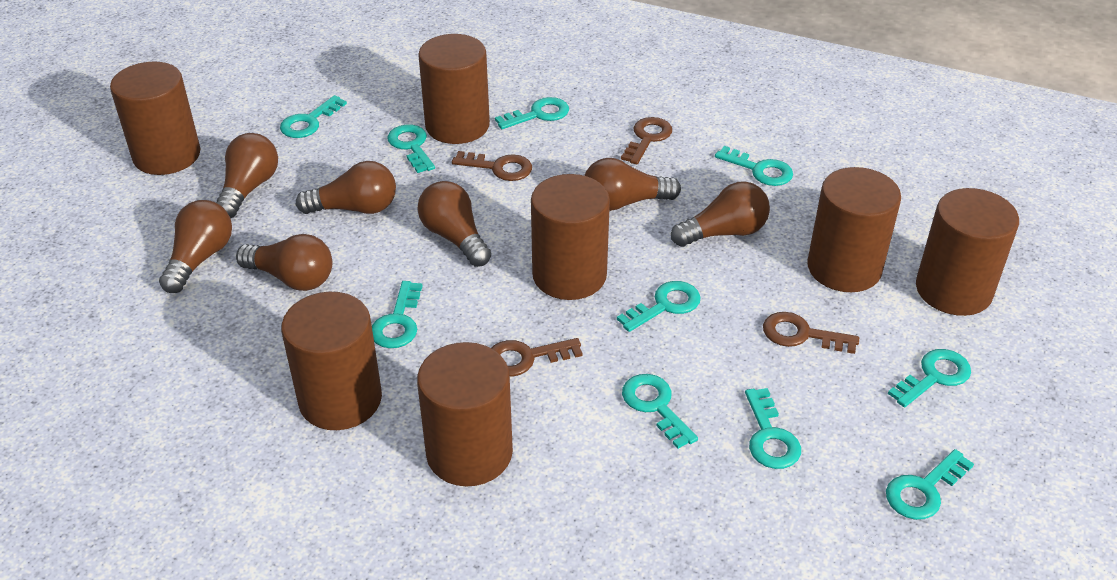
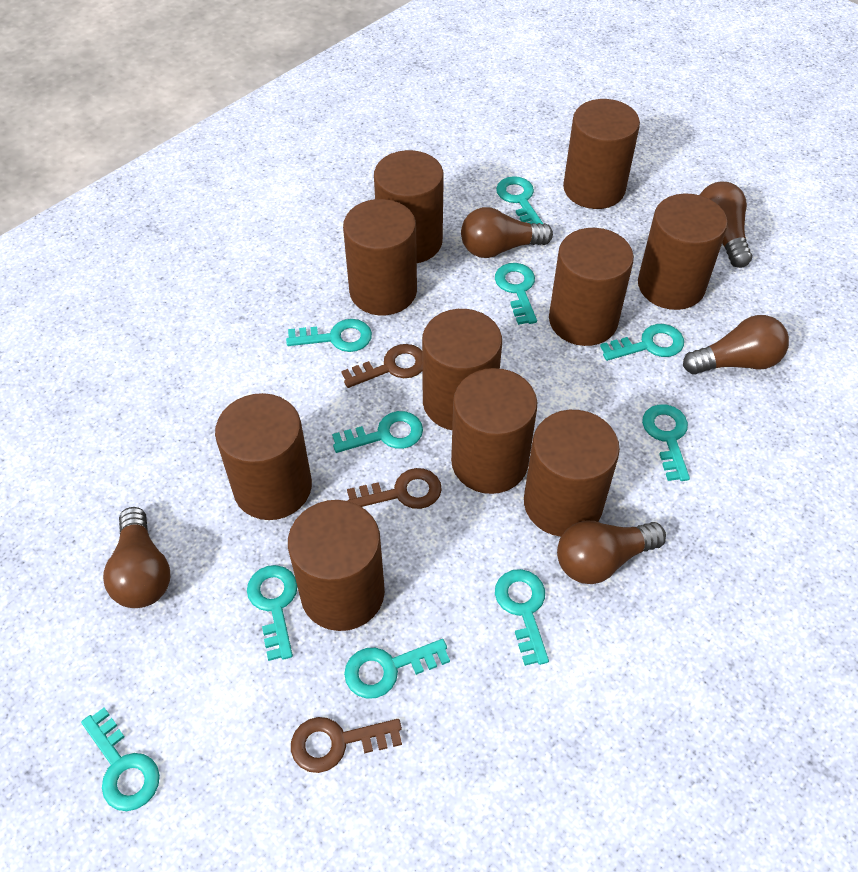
brown cylinder: 7 -> 10
brown key: 4 -> 3
brown light bulb: 7 -> 5

